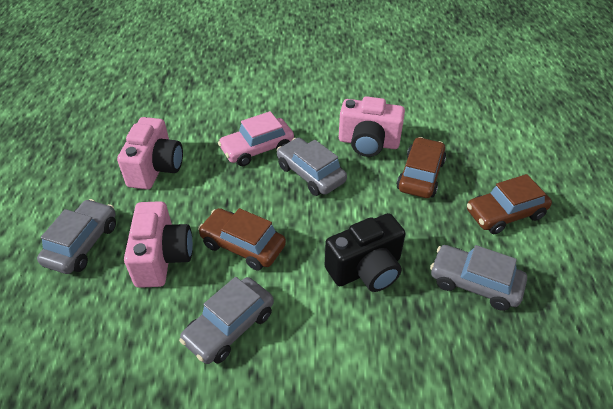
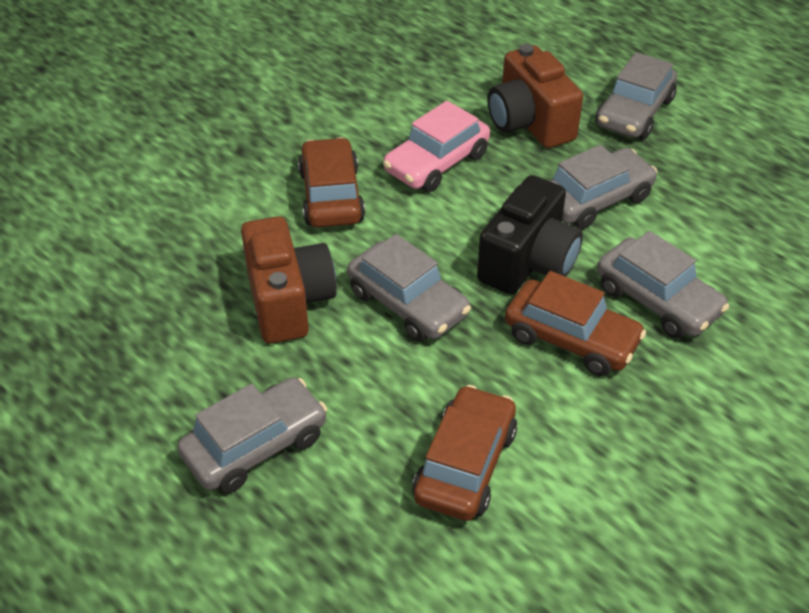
brown camera: 0 -> 2
grey car: 4 -> 5
pink camera: 3 -> 0

